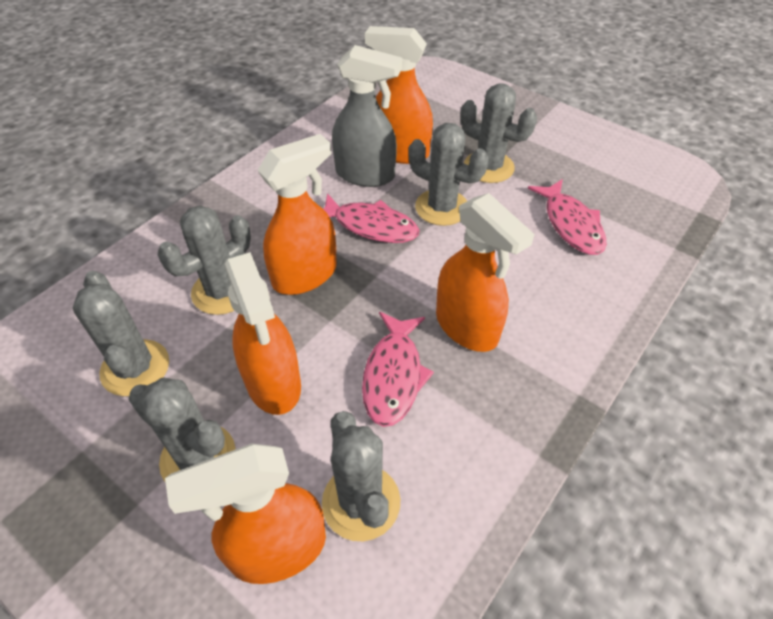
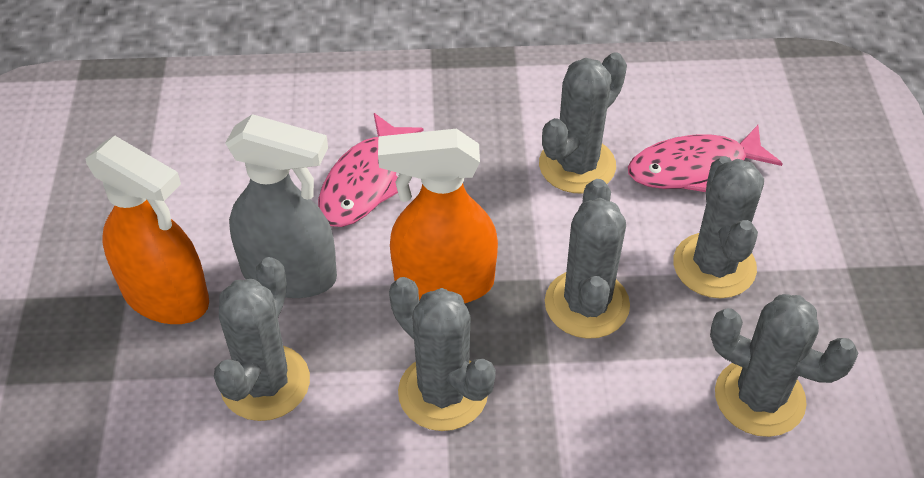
orange spray bottle: 5 -> 2
pink fish: 3 -> 2

